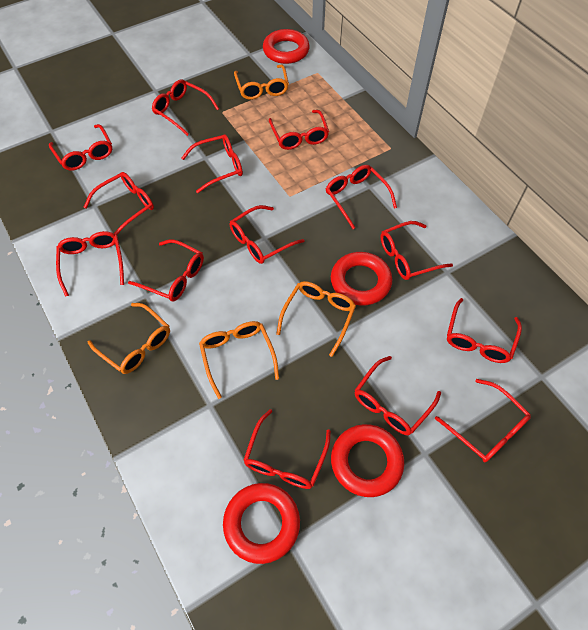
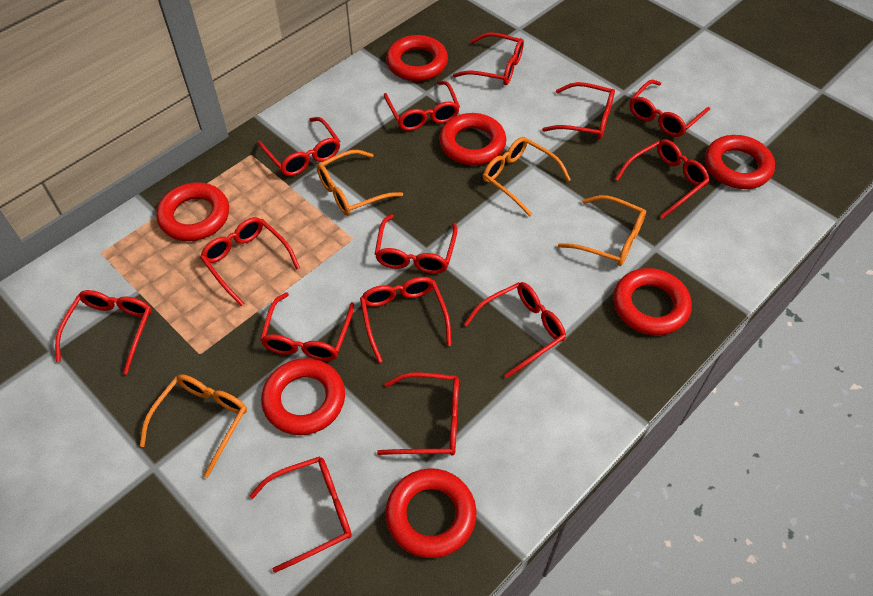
red ring: 4 -> 7

